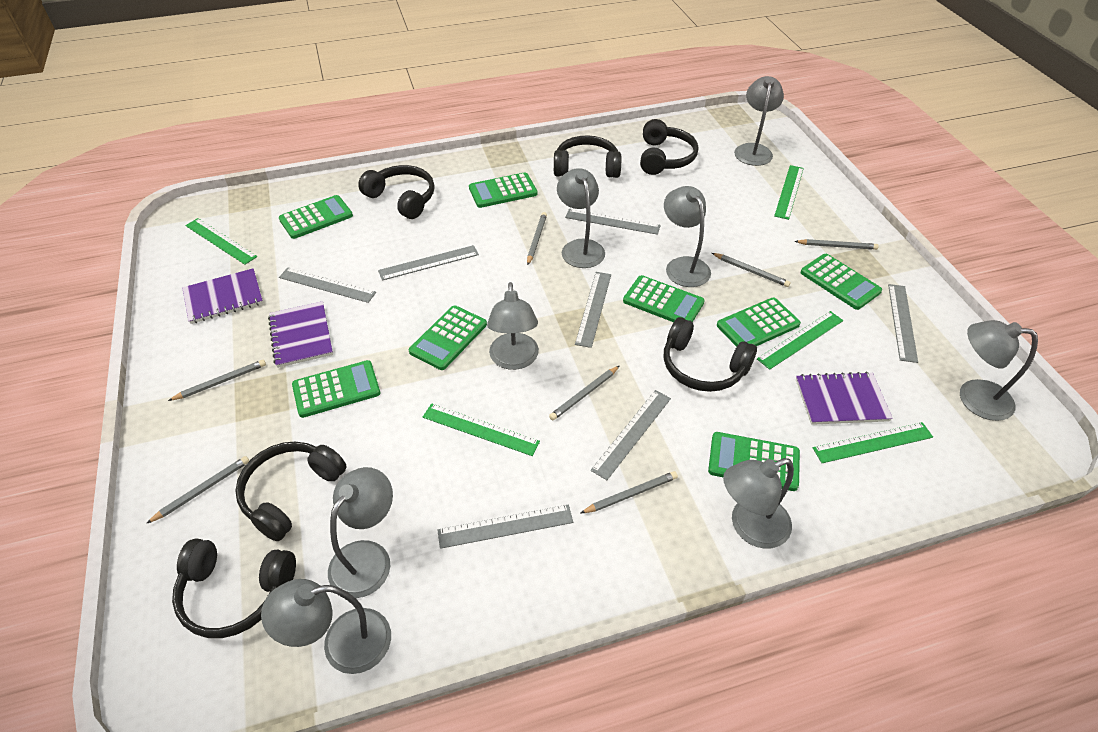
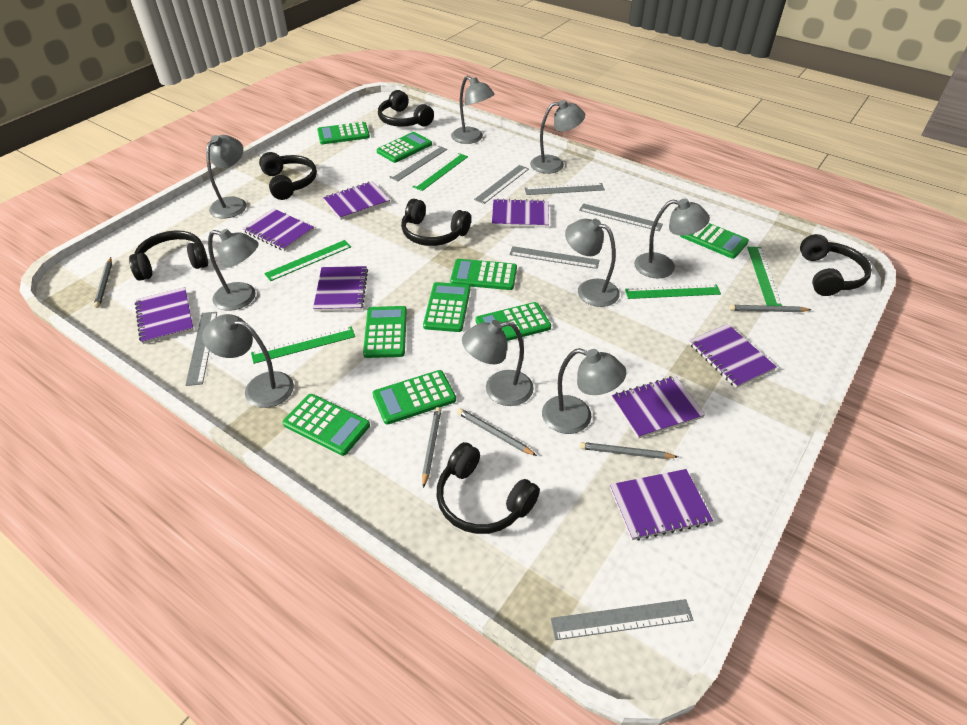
green calculator: 8 -> 9
grey lamp: 8 -> 9
grey pencil: 7 -> 5
purple notebook: 3 -> 8

